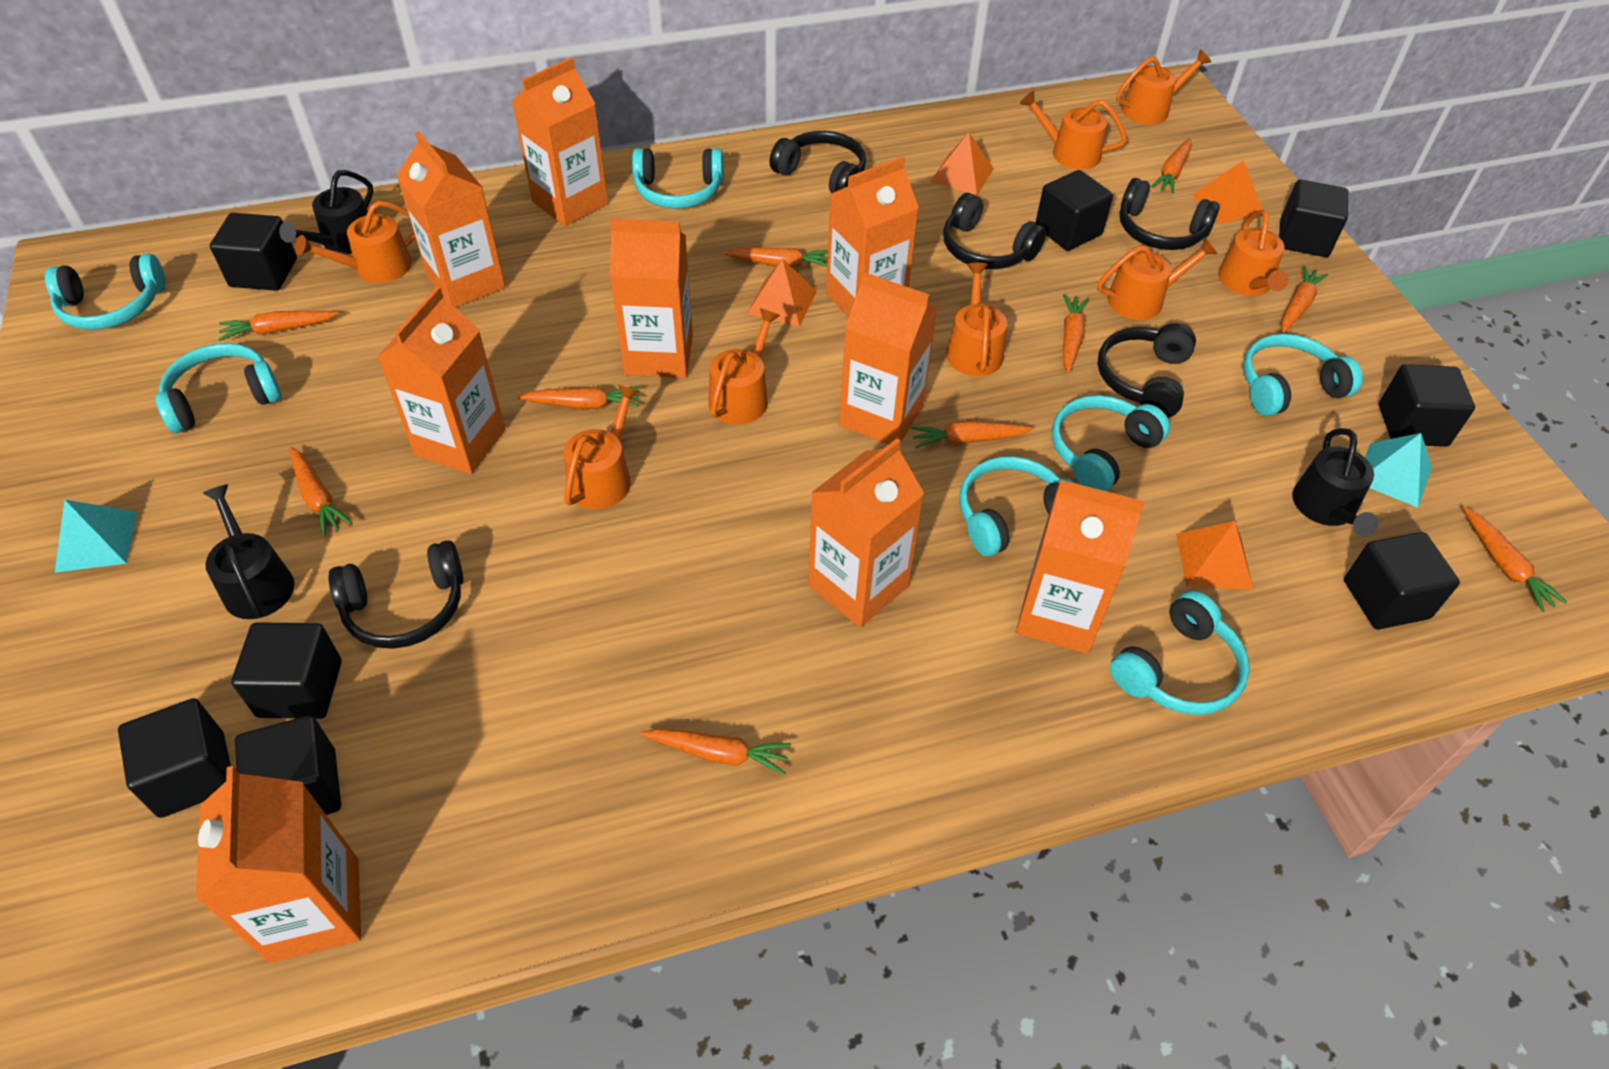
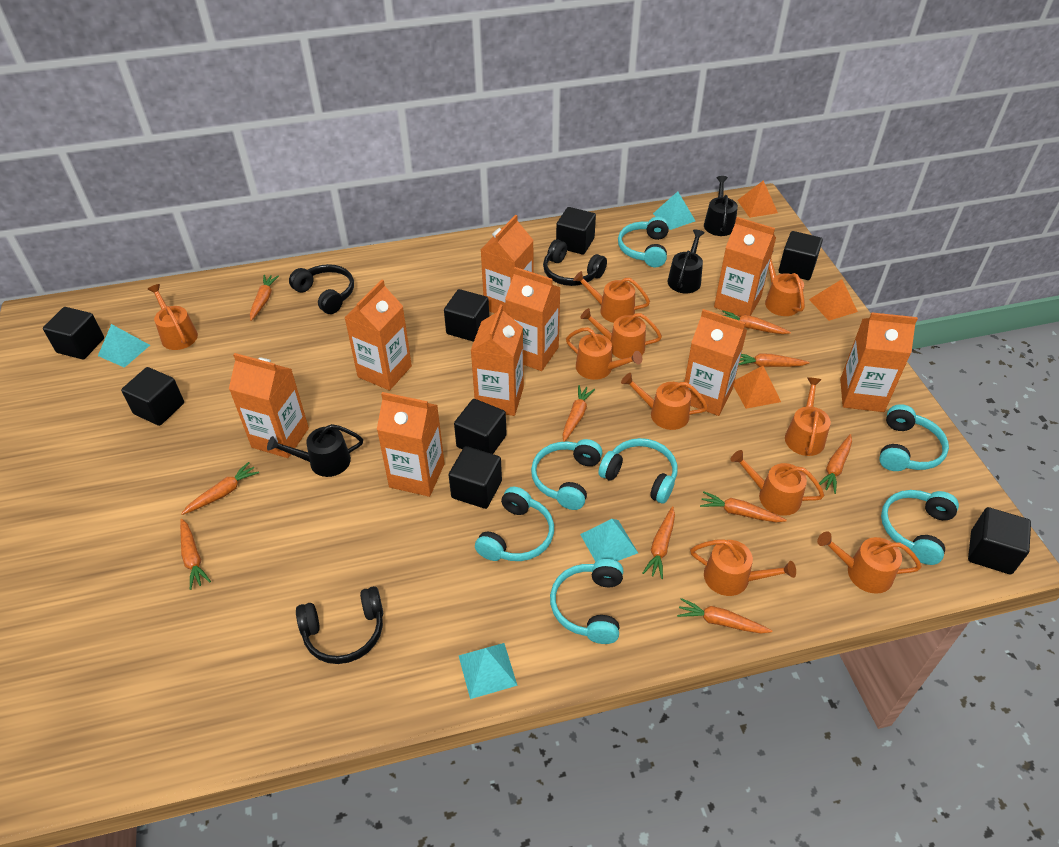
black headphones: 5 -> 3
orange pyramid: 4 -> 3
orange watering can: 8 -> 10
turquoise pyramid: 2 -> 4

